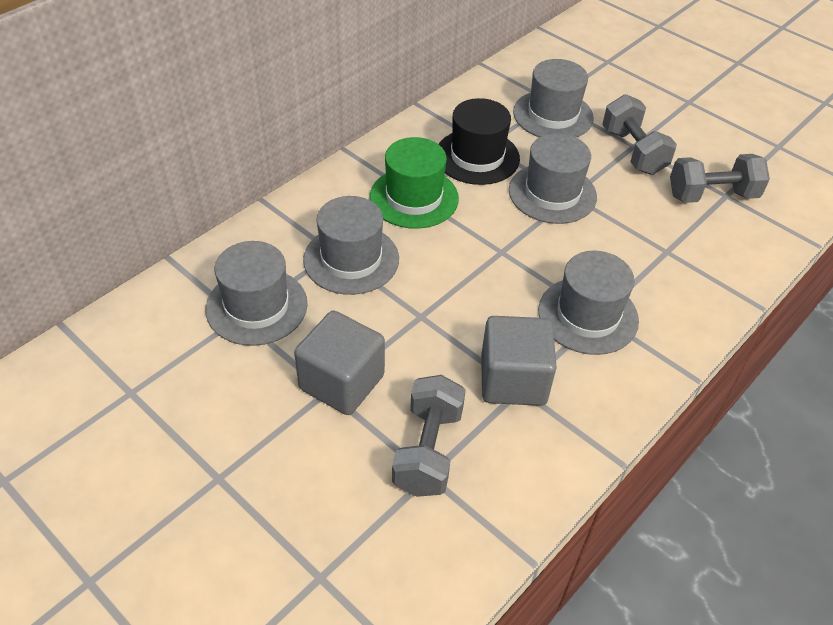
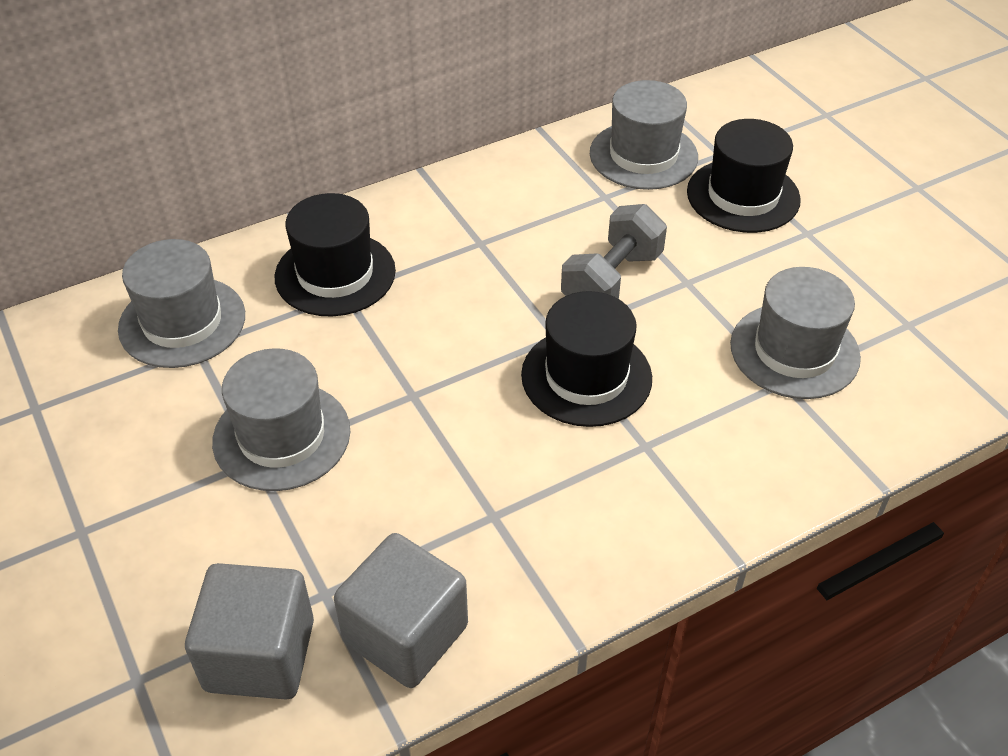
black hat: 1 -> 3
green hat: 1 -> 0
grey dumbbell: 3 -> 1
grey hat: 5 -> 4

